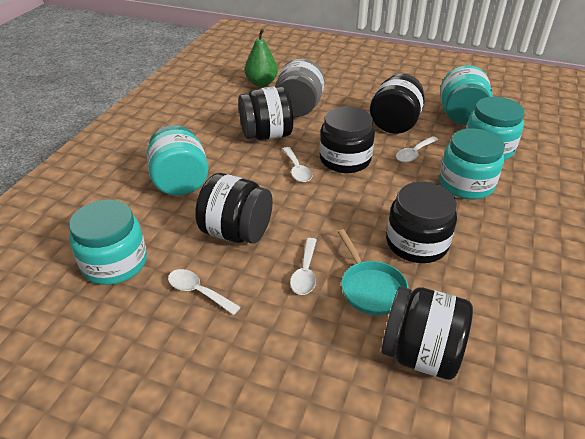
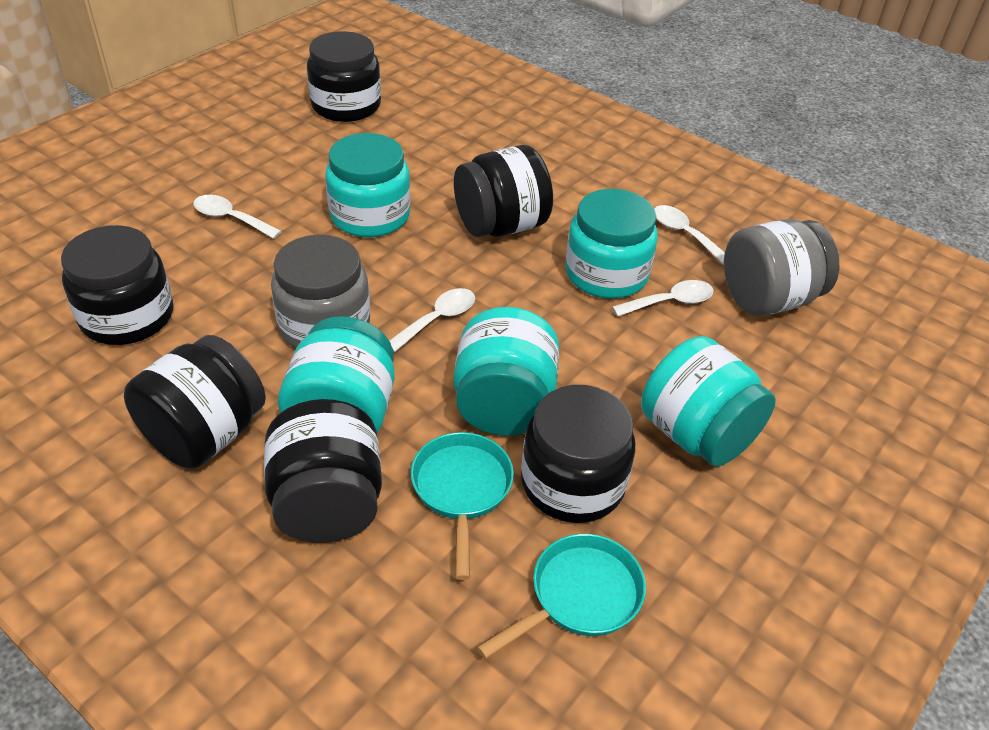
green pear: 1 -> 0
grey jar: 1 -> 2
turquoise pan: 1 -> 2

